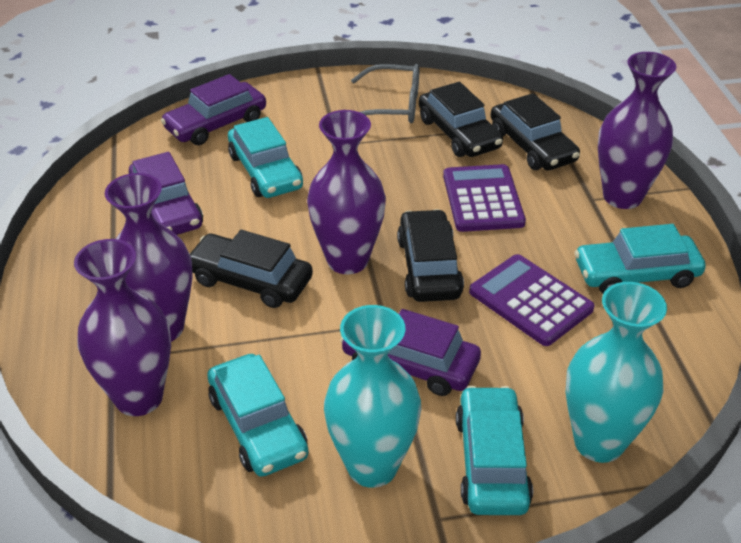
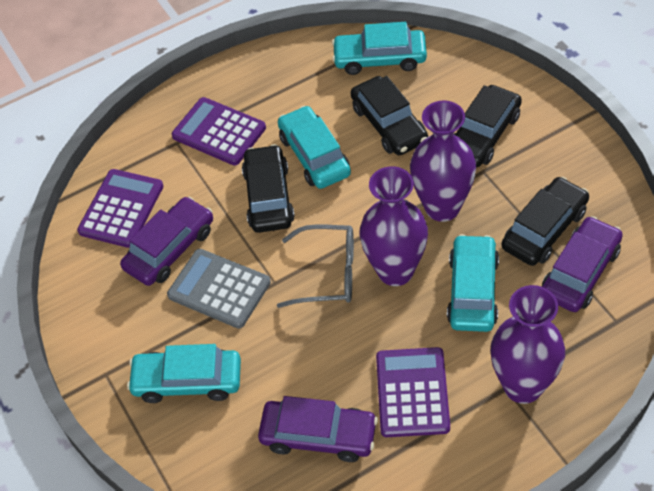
grey calculator: 0 -> 1
purple calculator: 2 -> 3
purple vase: 4 -> 3
turquoise vase: 2 -> 0

